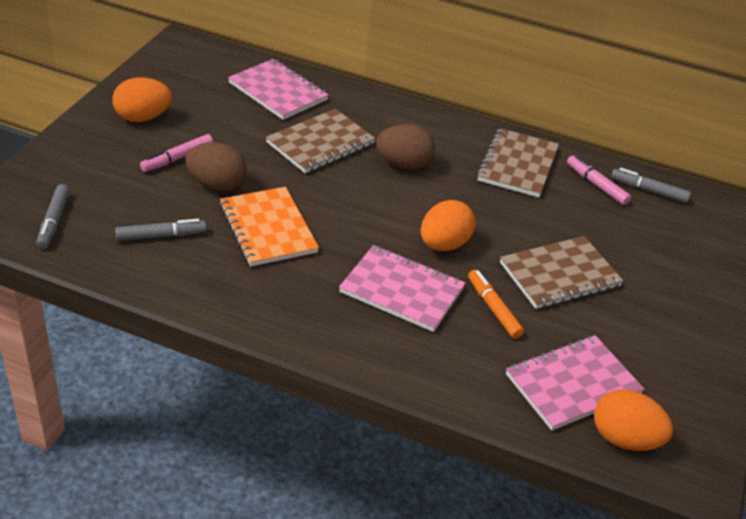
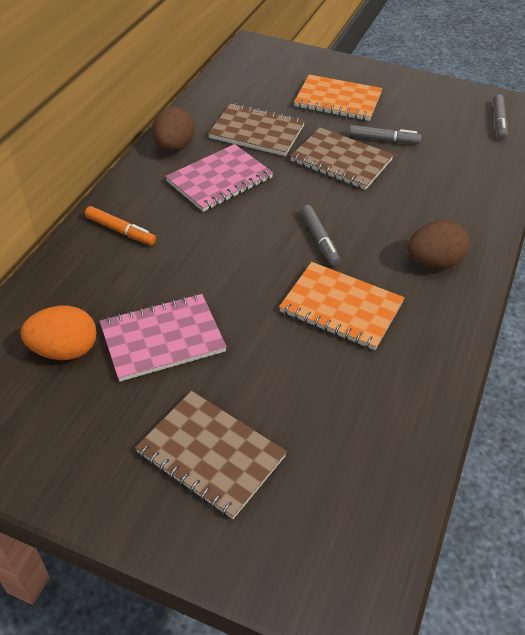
orange egg: 3 -> 1
orange notebook: 1 -> 2
pink marker: 2 -> 0
pink notebook: 3 -> 2

